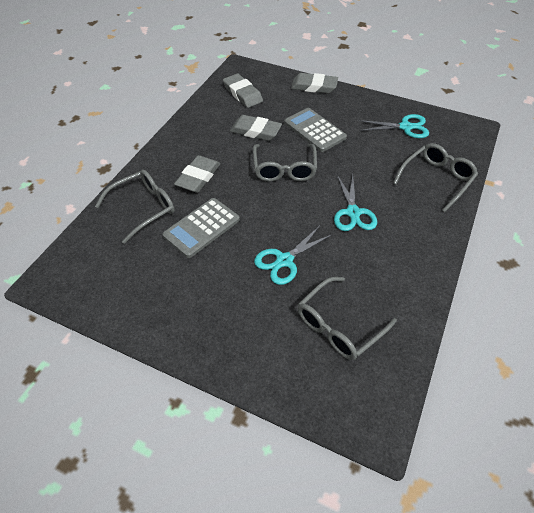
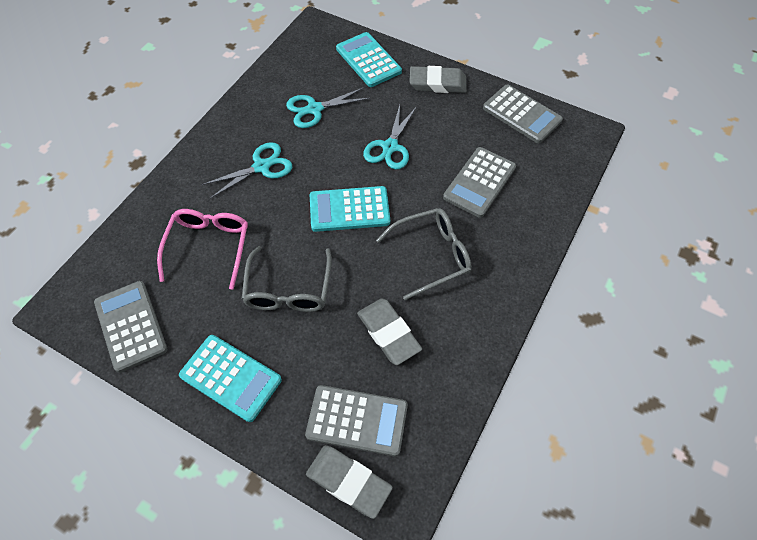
grey calculator: 2 -> 4
grey eraser: 4 -> 3
grey glasses: 4 -> 2
pink glasses: 0 -> 1
turquoise calculator: 0 -> 3

